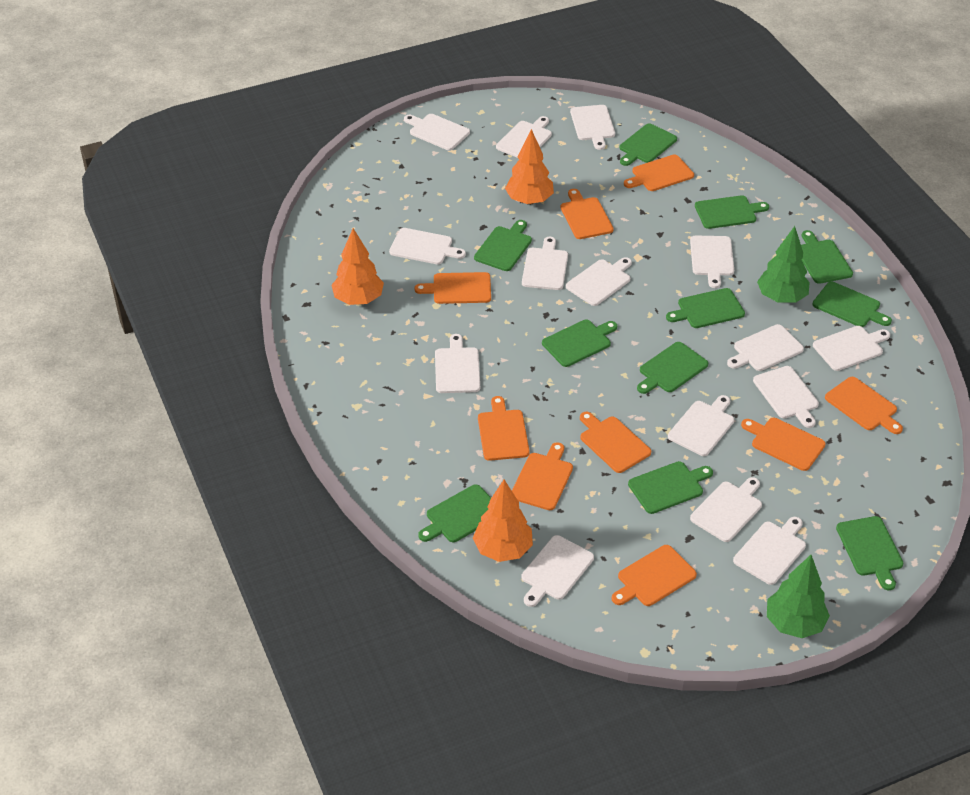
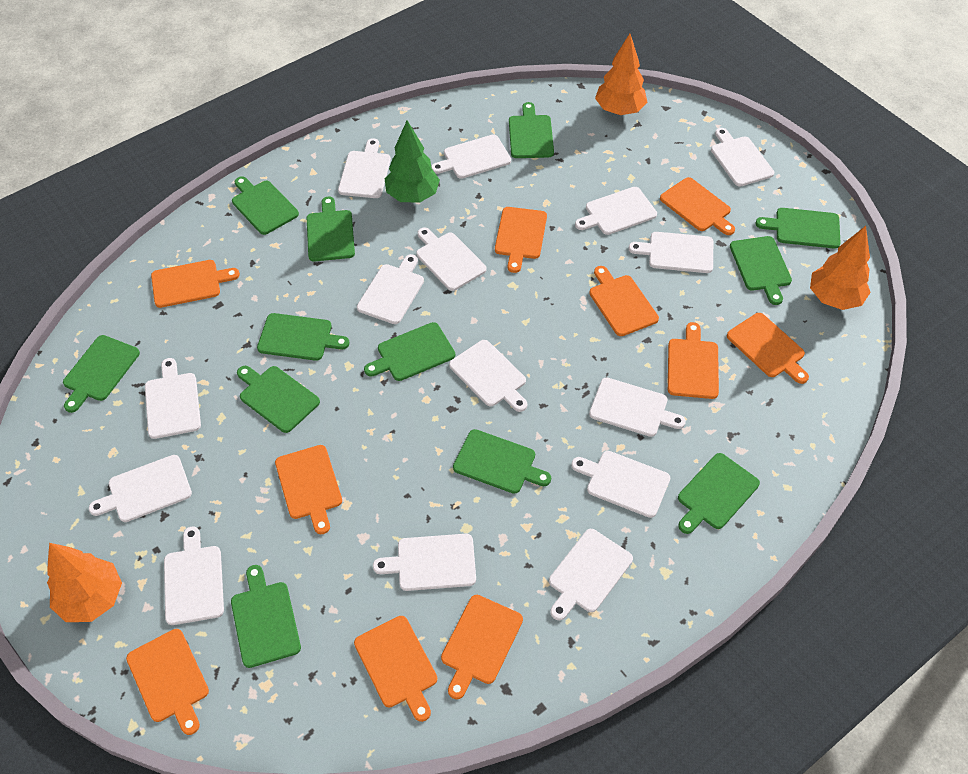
green cutting board: 11 -> 12
green tree: 2 -> 1
orange cutting board: 9 -> 10

